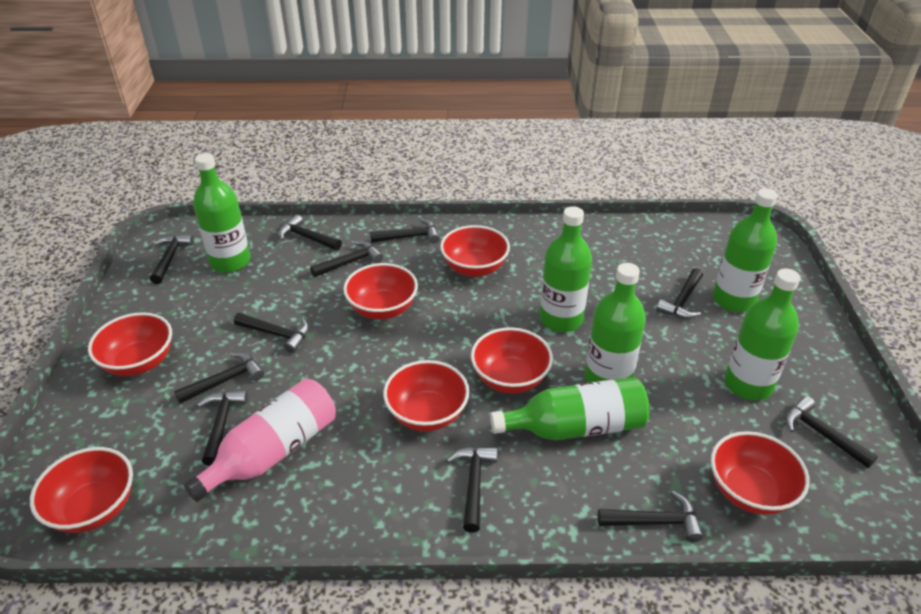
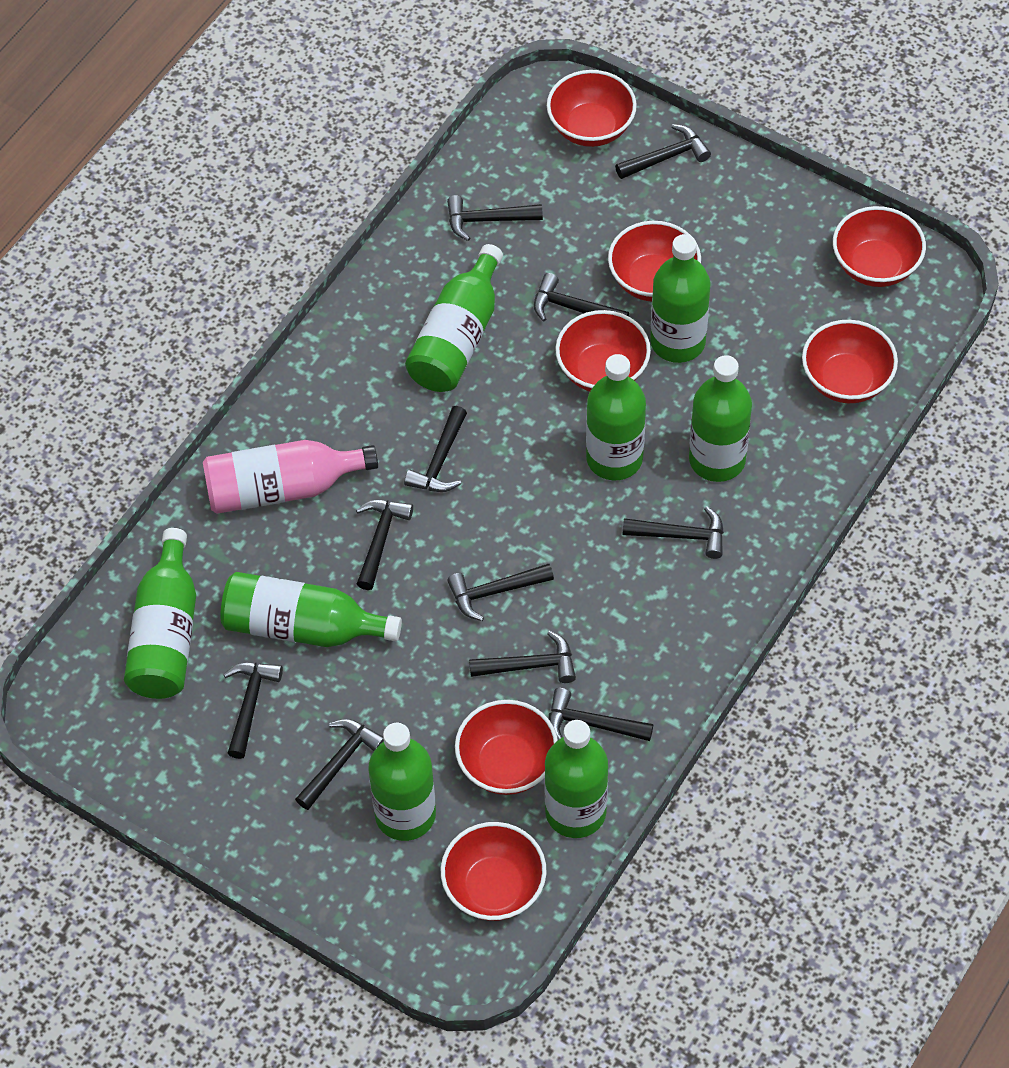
green bottle: 6 -> 8

